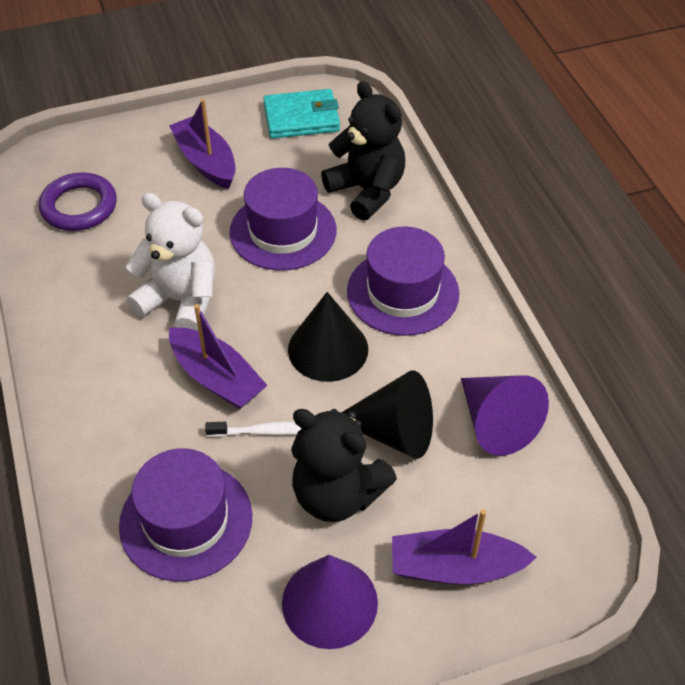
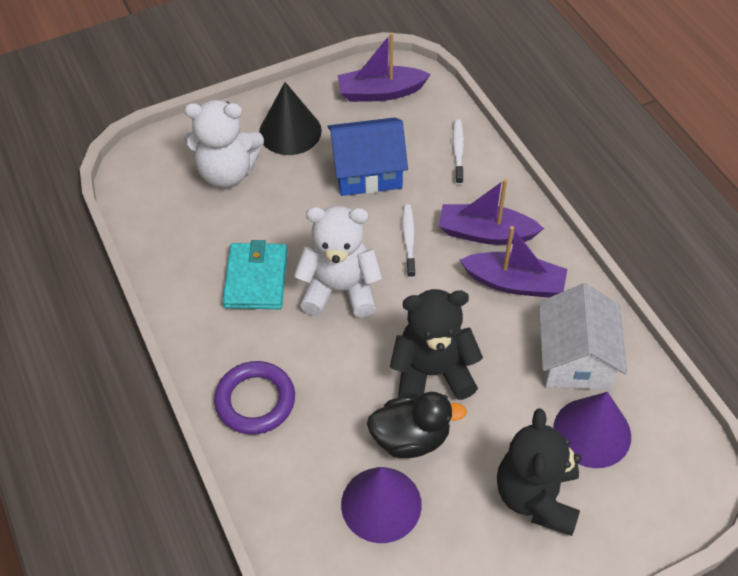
black cone: 2 -> 1
black duck: 0 -> 1
blue house: 0 -> 1
purple hat: 3 -> 0
white house: 0 -> 1
white teddy bear: 1 -> 2
white toothbrush: 1 -> 2

